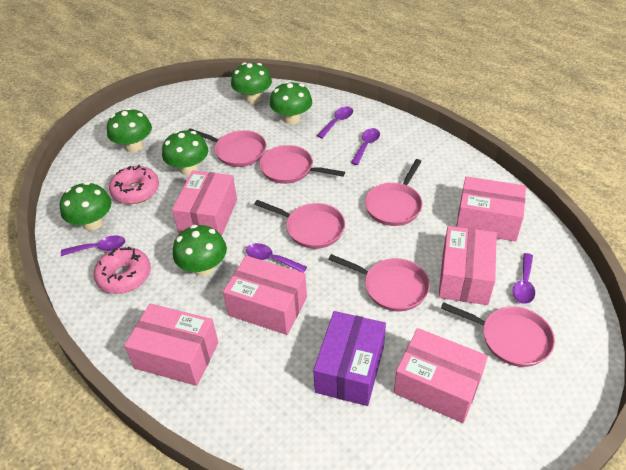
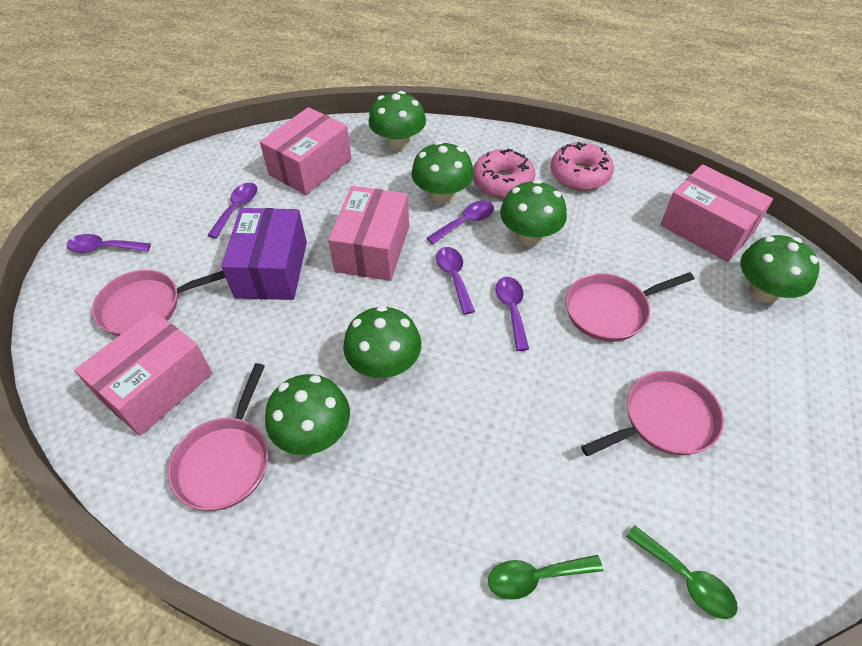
green spoon: 0 -> 2
pink box: 6 -> 4
pink pan: 6 -> 4

